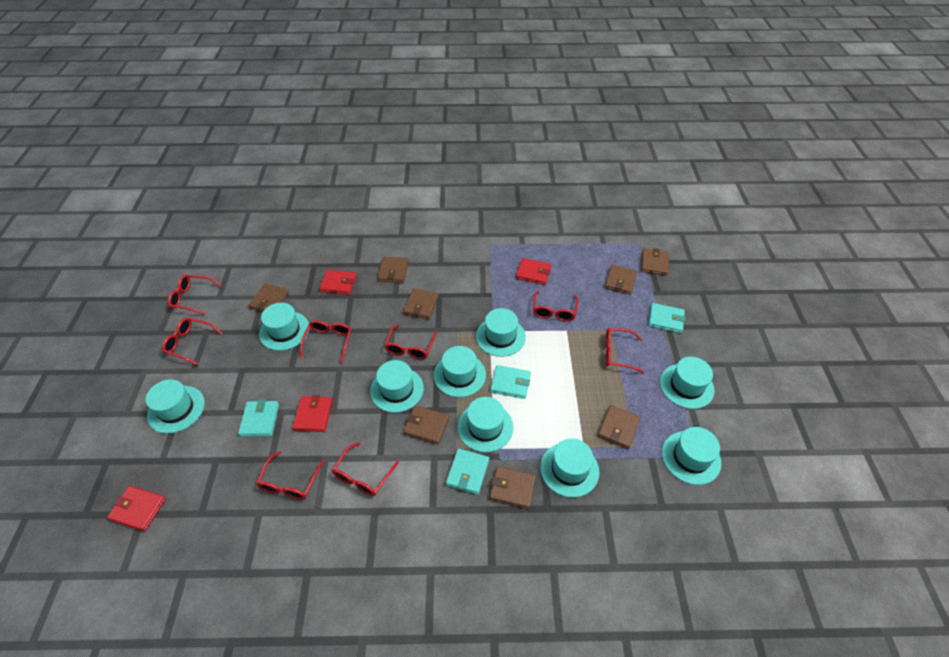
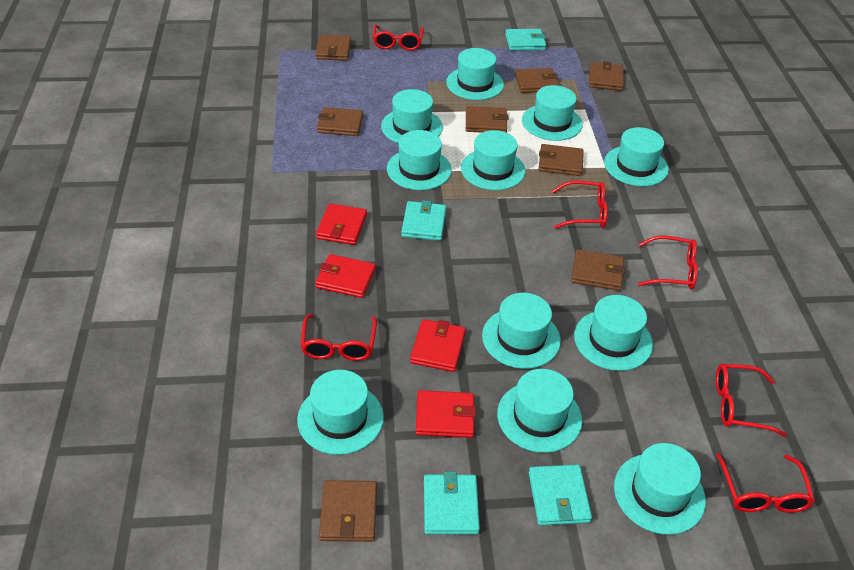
red glasses: 8 -> 6
turquoise hat: 9 -> 11

